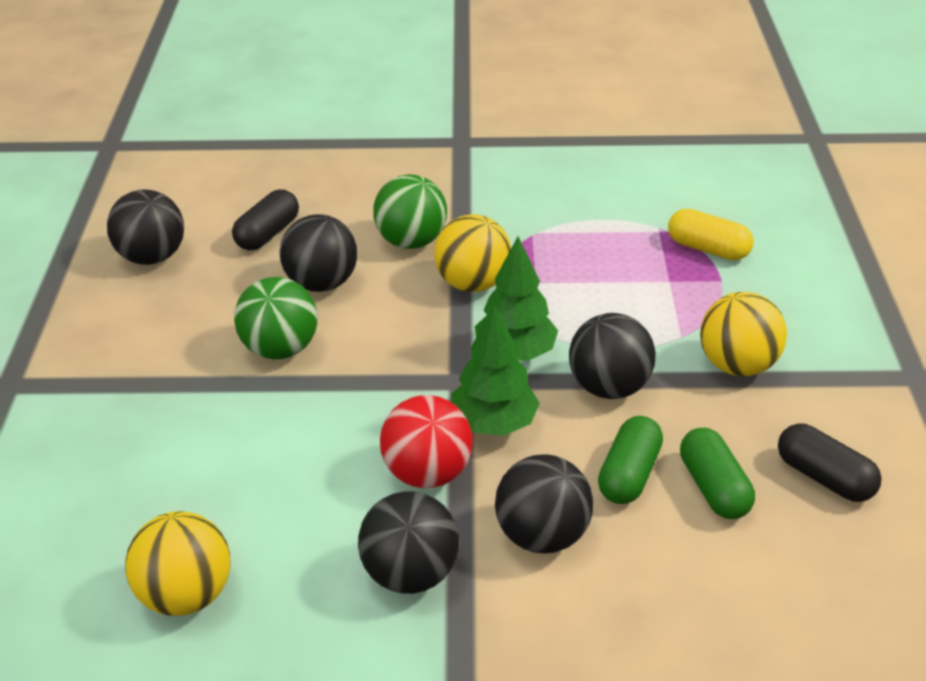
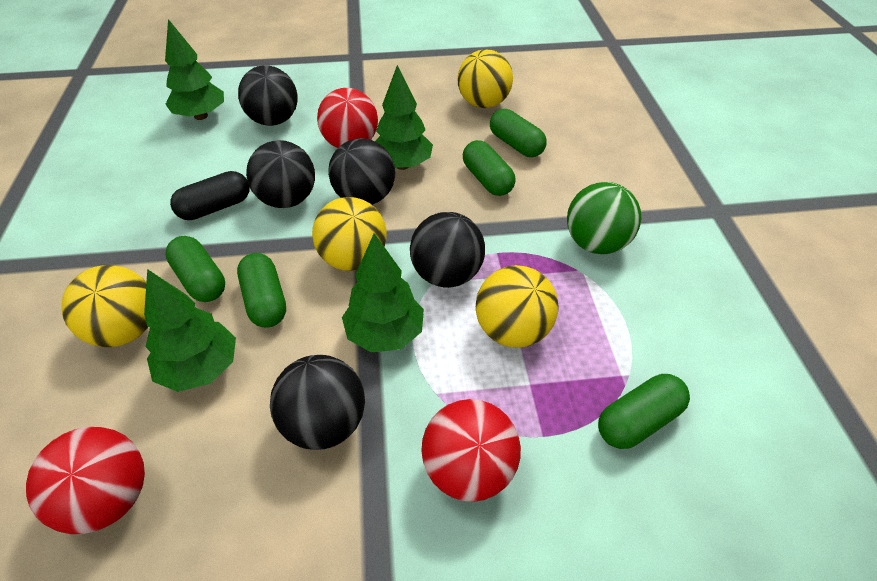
black capsule: 2 -> 1
green ball: 2 -> 1
green capsule: 2 -> 5
green tree: 2 -> 4
red ball: 1 -> 3
yellow ball: 3 -> 4
yellow capsule: 1 -> 0

